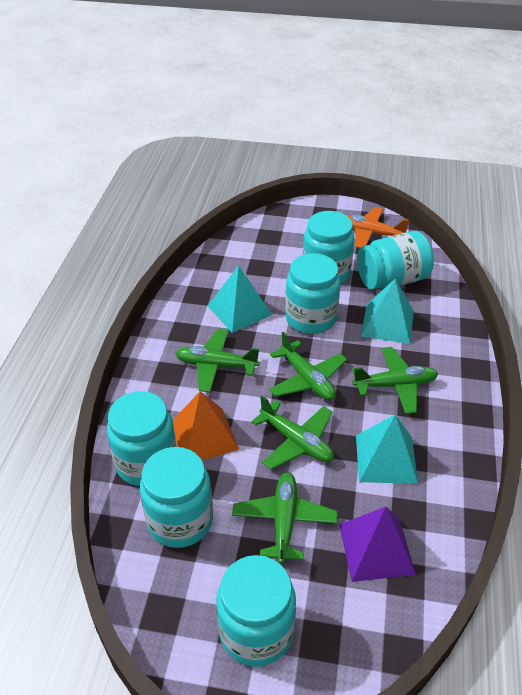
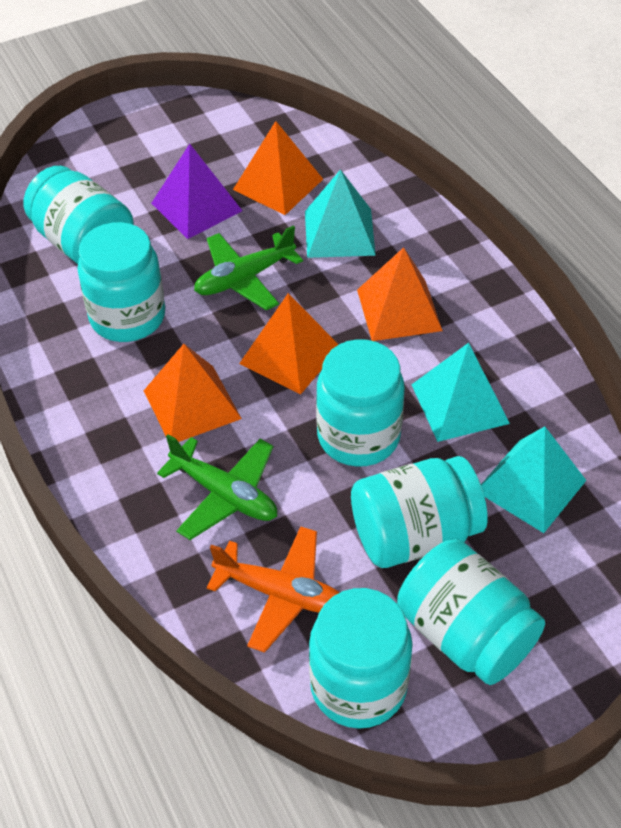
green plane: 5 -> 2
orange pyramid: 1 -> 4

